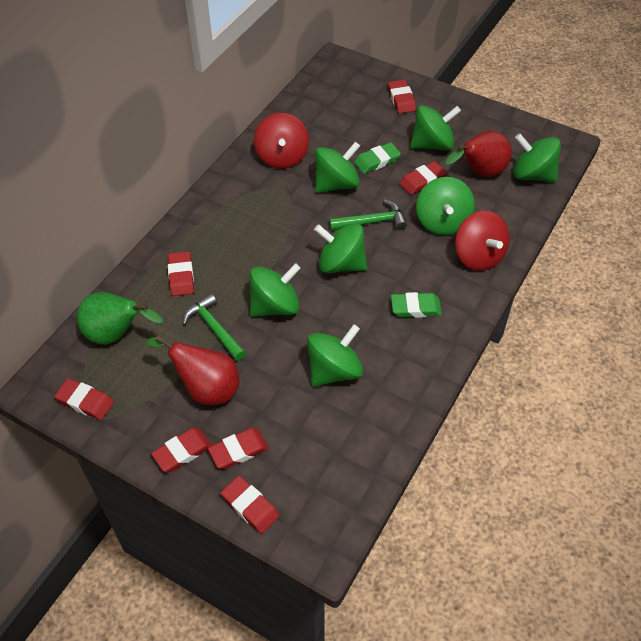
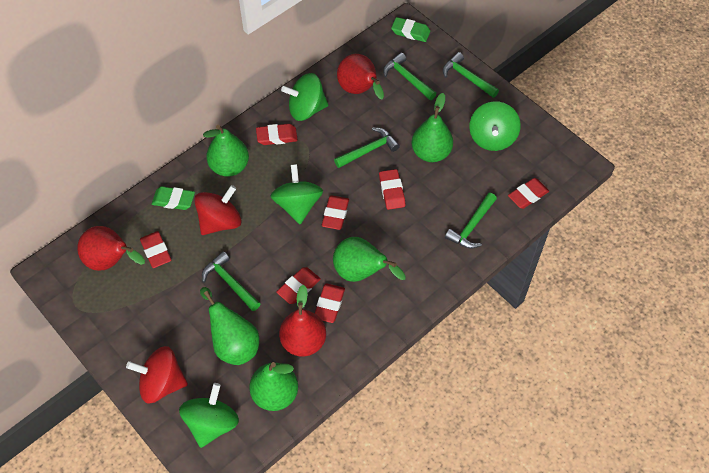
green hammer: 2 -> 5
green pear: 1 -> 5
green spinning top: 7 -> 4
red pear: 2 -> 3

